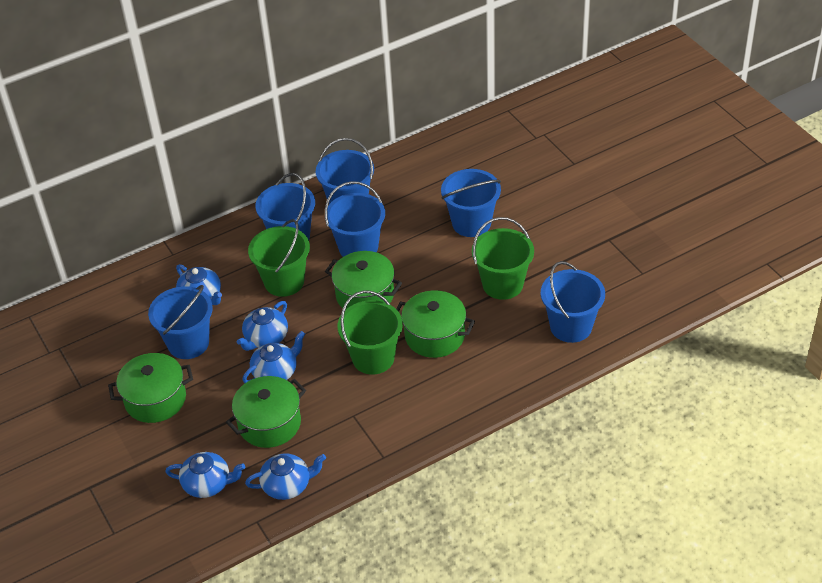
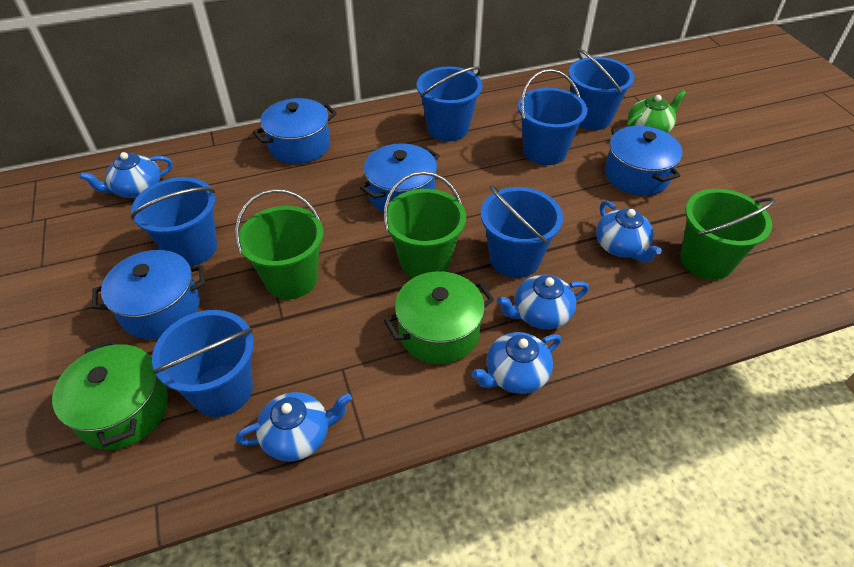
blue pot: 0 -> 4
green pot: 4 -> 2
green teapot: 0 -> 1

